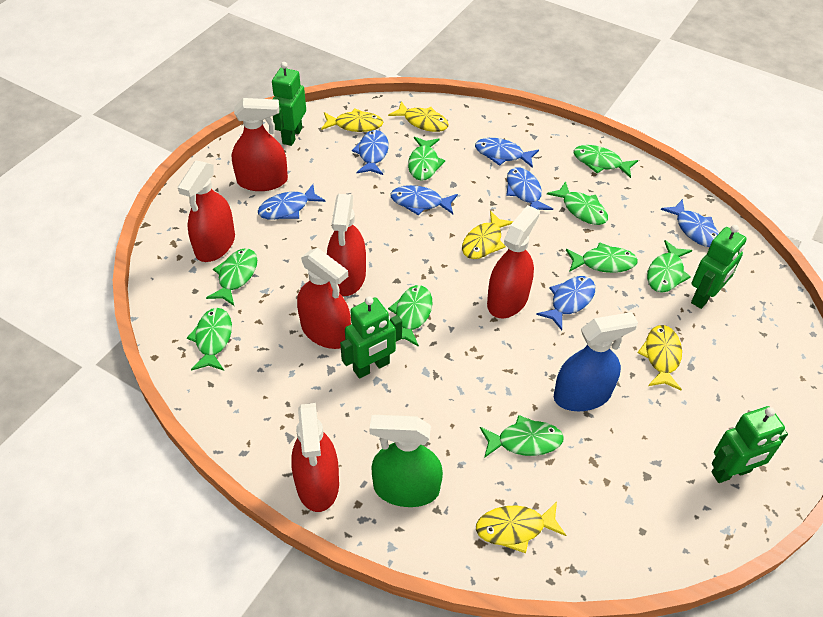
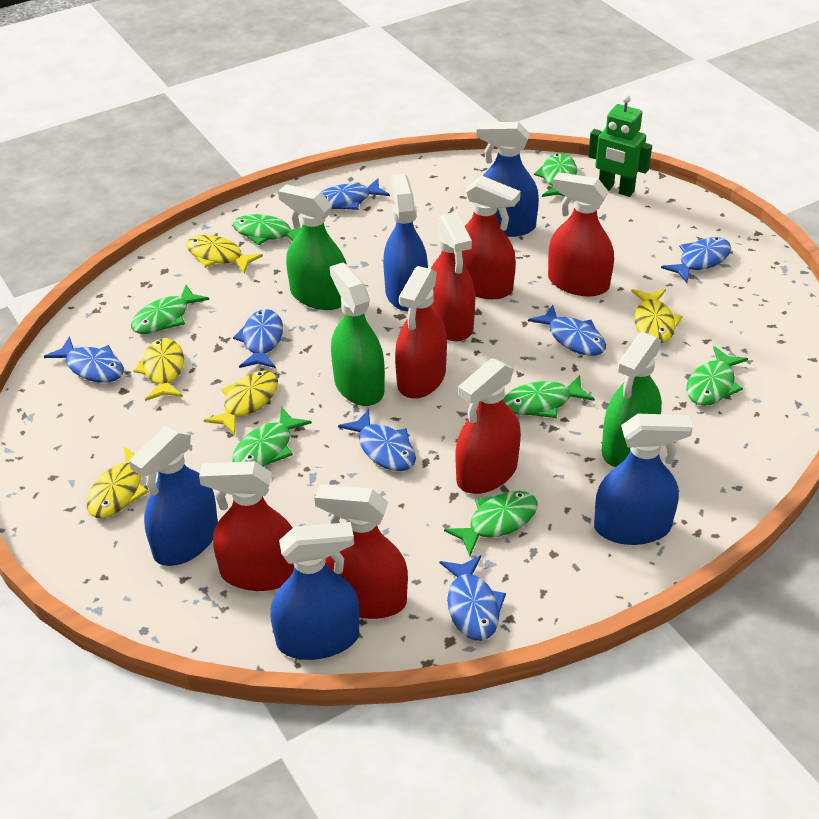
blue spray bottle: 1 -> 5
green fish: 9 -> 7
green robot: 4 -> 1
green spray bottle: 1 -> 3
red spray bottle: 6 -> 7

